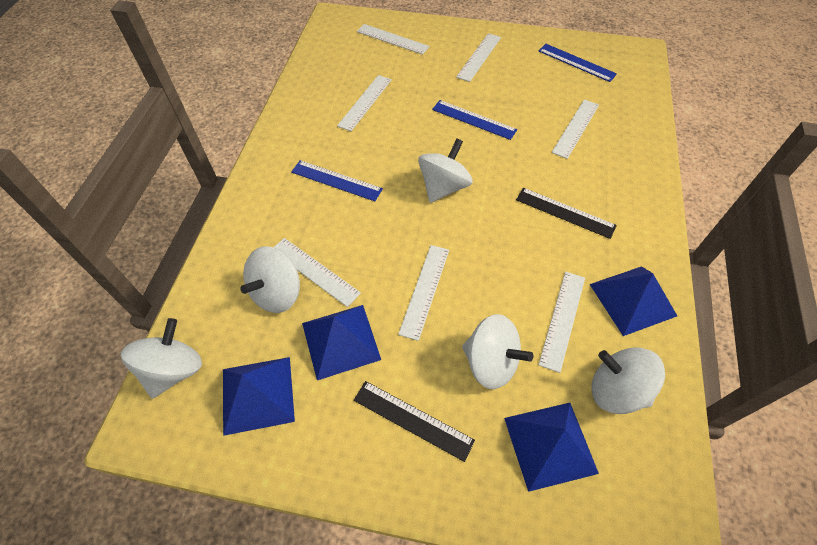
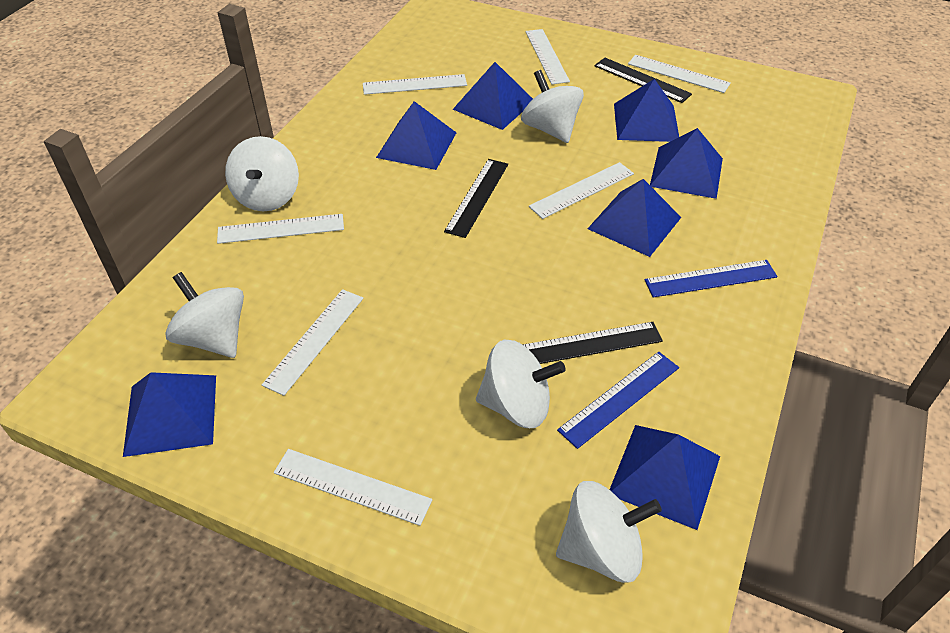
black ruler: 2 -> 3
blue pyramid: 4 -> 7
blue ruler: 3 -> 2

